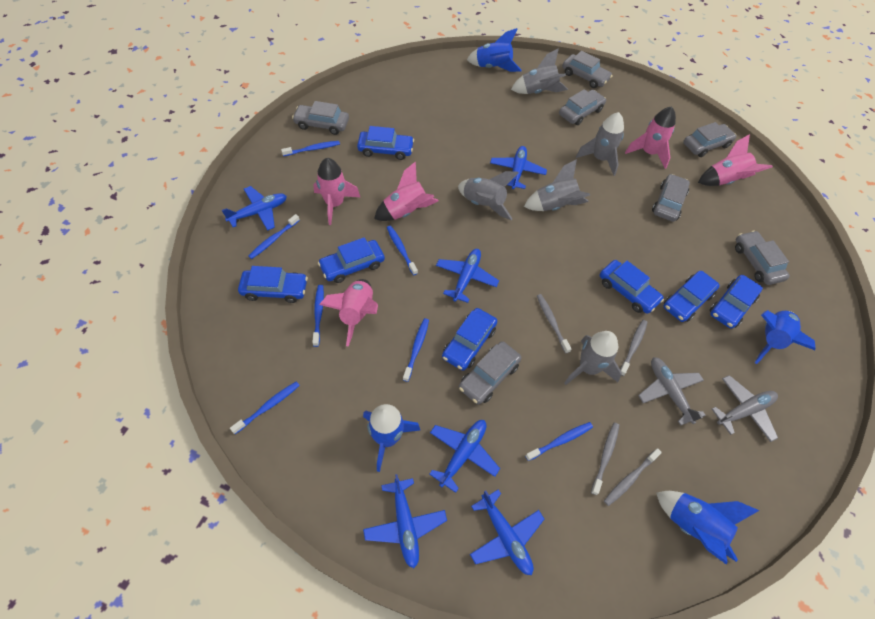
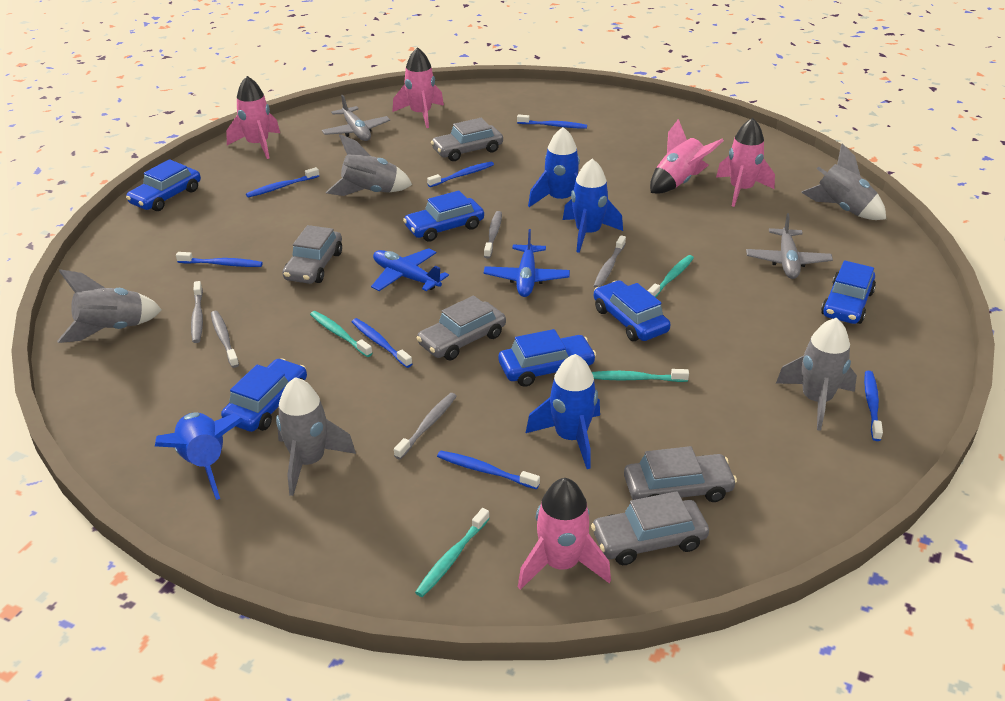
blue car: 7 -> 6
blue plane: 6 -> 2
grey car: 7 -> 5
grey toothbrush: 4 -> 5
turquoise toothbrush: 0 -> 4

